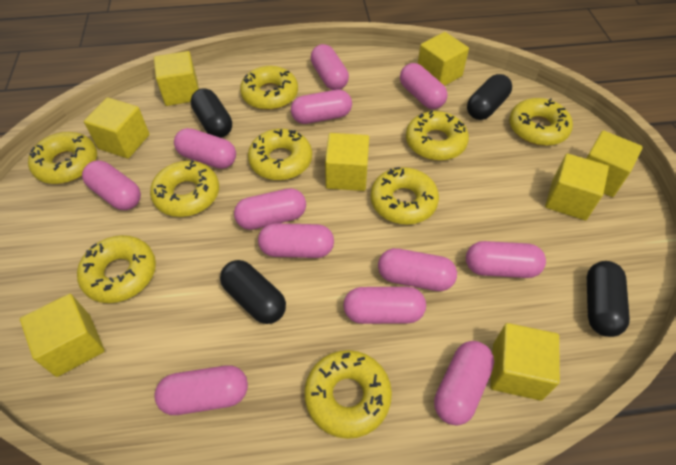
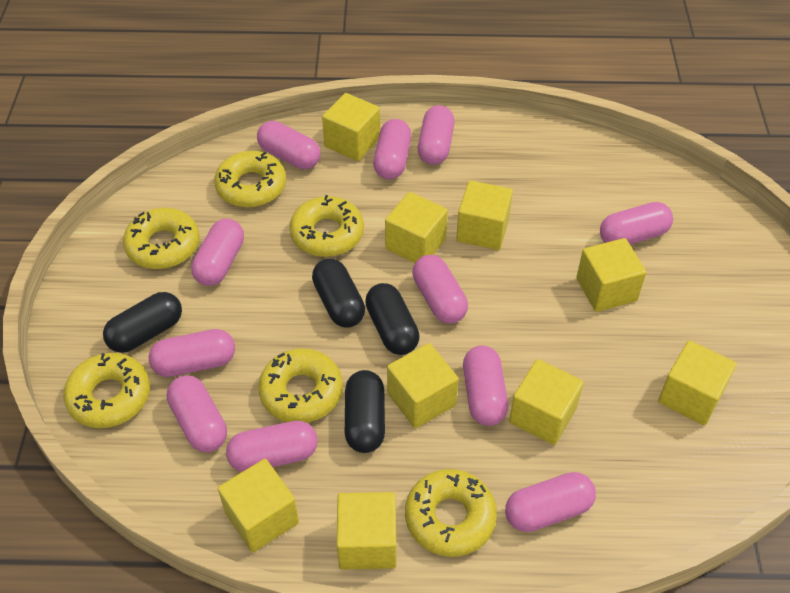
pink capsule: 12 -> 11
yellow cube: 8 -> 9
yellow donut: 9 -> 6

